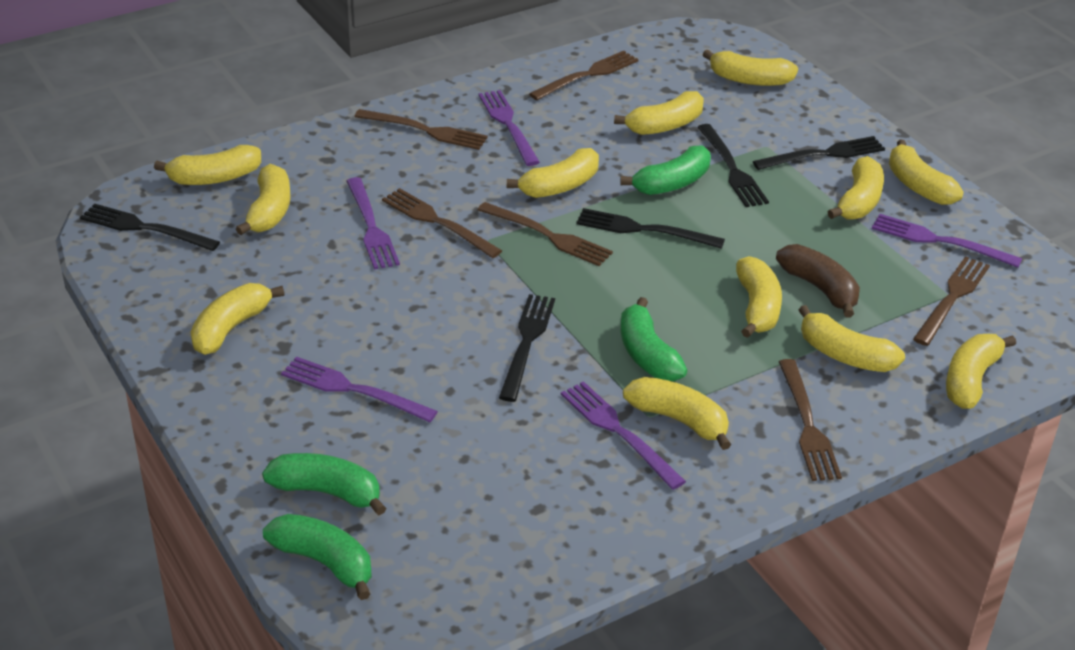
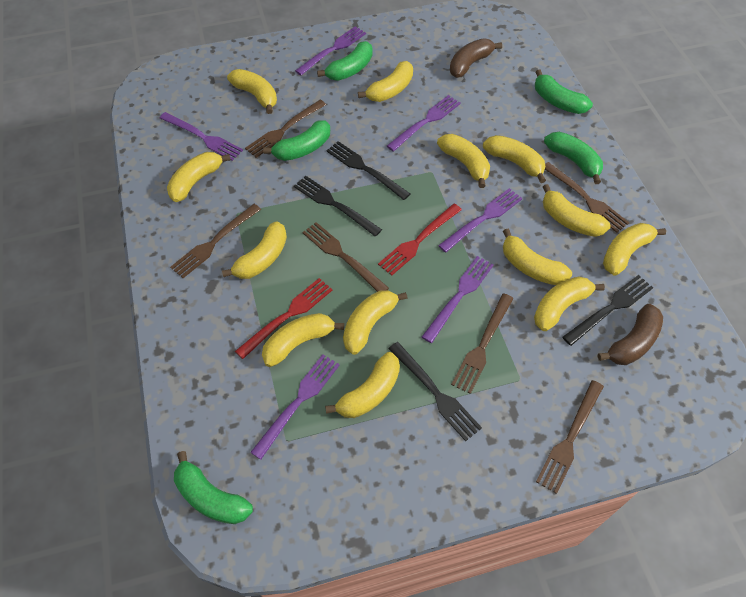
black fork: 5 -> 4
brown banana: 1 -> 2
green banana: 4 -> 5
purple fork: 5 -> 6
red fork: 0 -> 2
yellow banana: 12 -> 13

